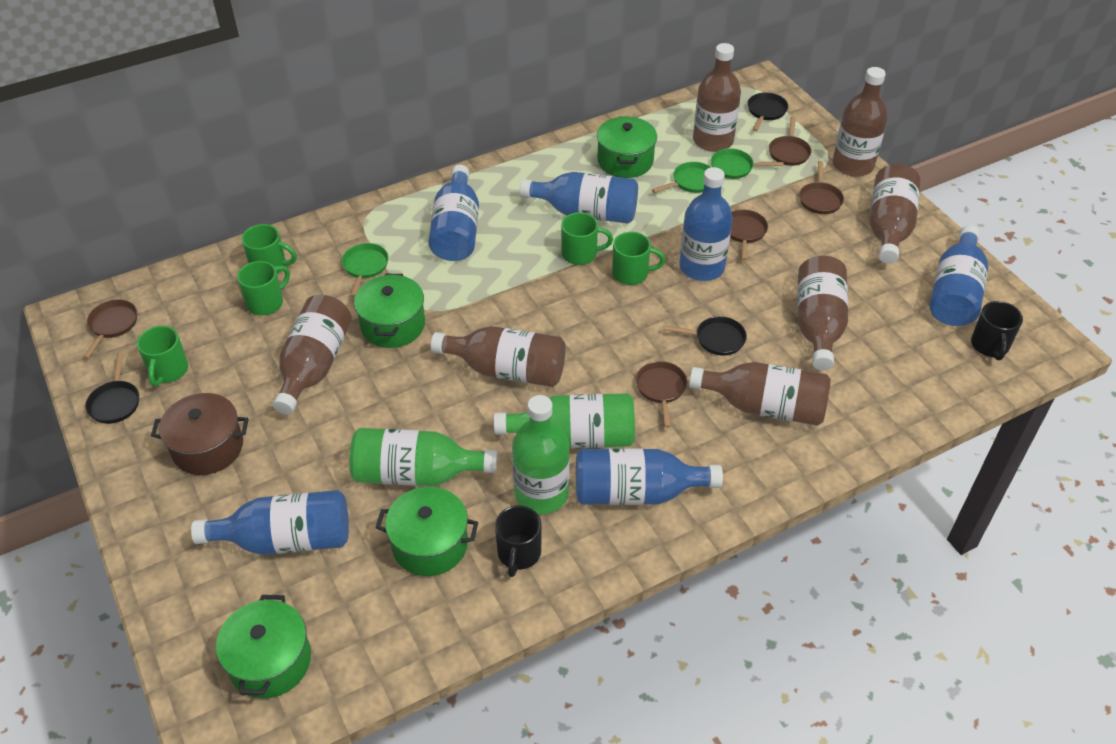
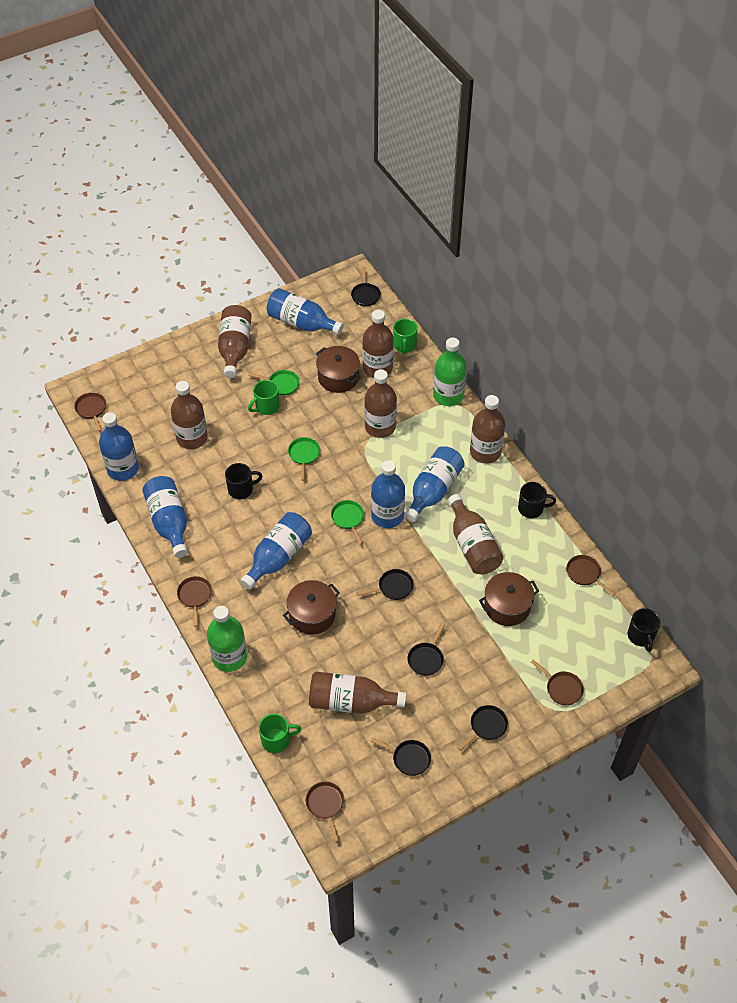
black mug: 2 -> 3
black pan: 3 -> 5
brown pot: 1 -> 3
green bottle: 3 -> 2
green mug: 5 -> 3
green pot: 4 -> 0

